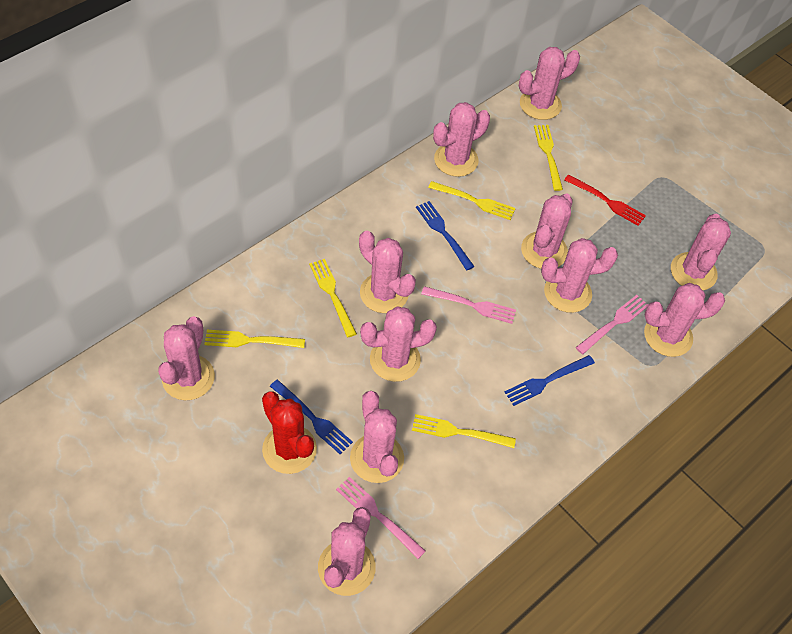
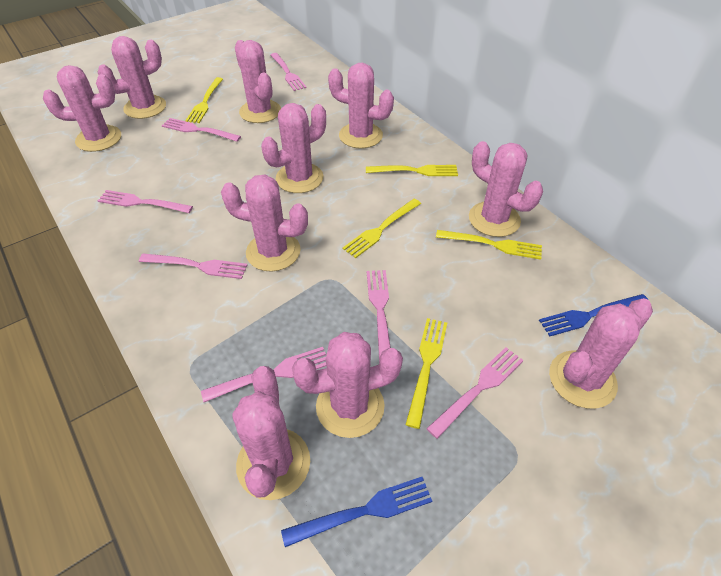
blue fork: 3 -> 2
pink cactus: 11 -> 10
pink fork: 3 -> 7
red cactus: 1 -> 0
red fork: 1 -> 0

